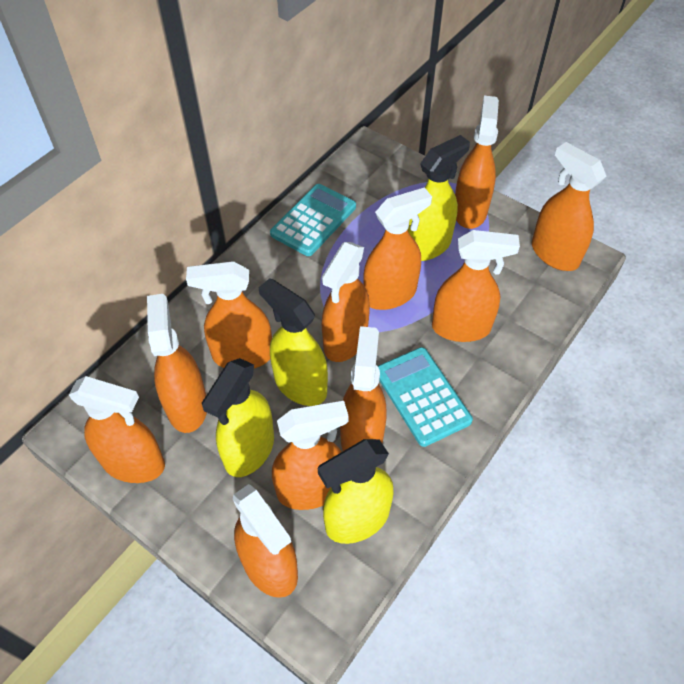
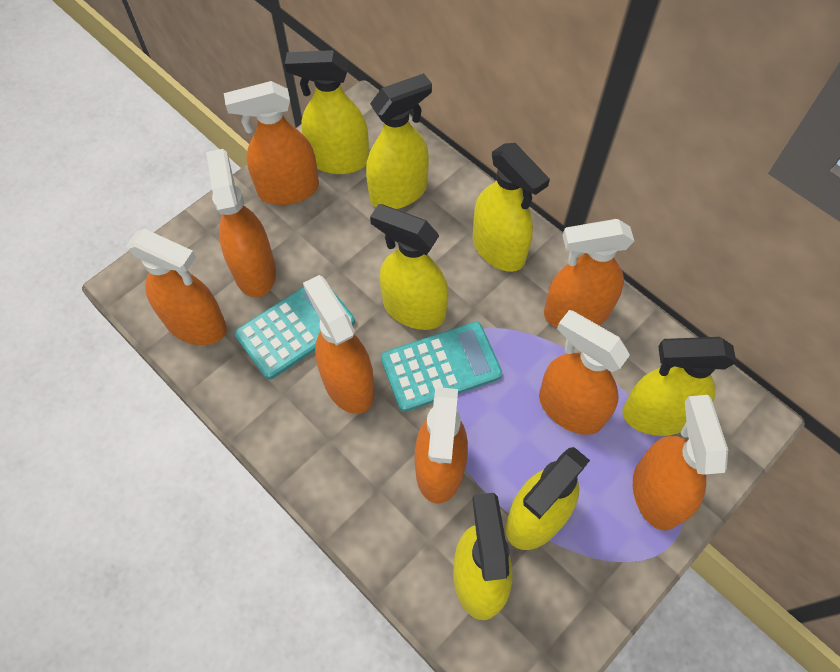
orange spray bottle: 11 -> 8
yellow spray bottle: 4 -> 7

